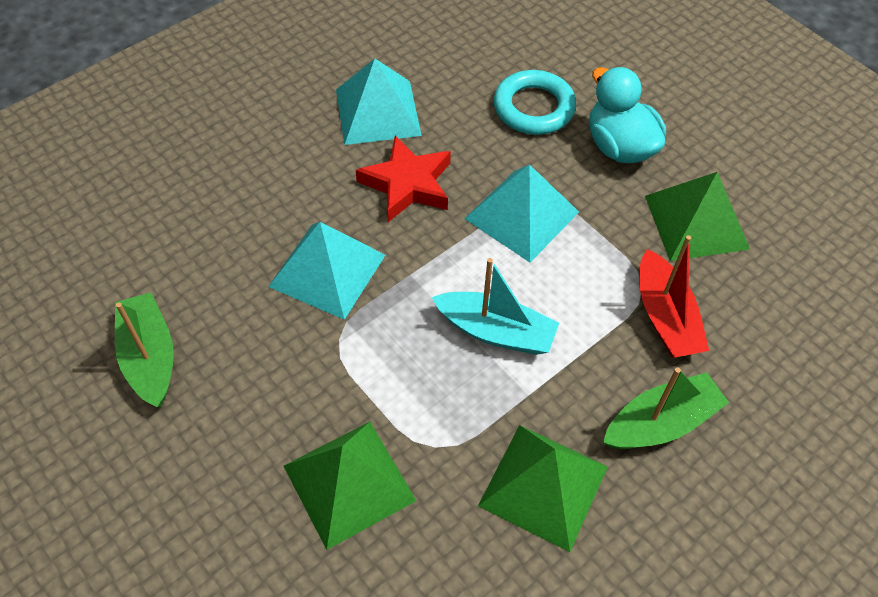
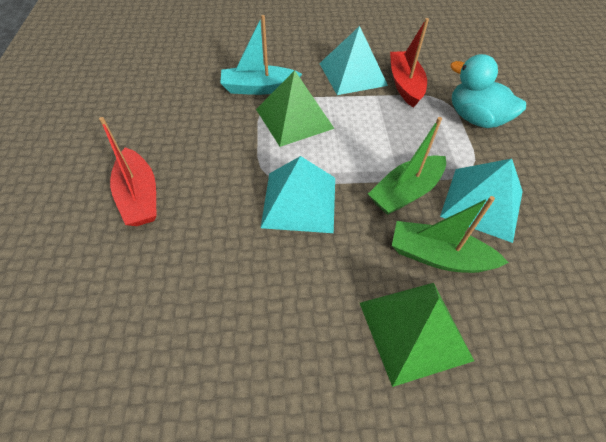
green pyramid: 3 -> 2
red boat: 1 -> 2
red star: 1 -> 0
turquoise ring: 1 -> 0

